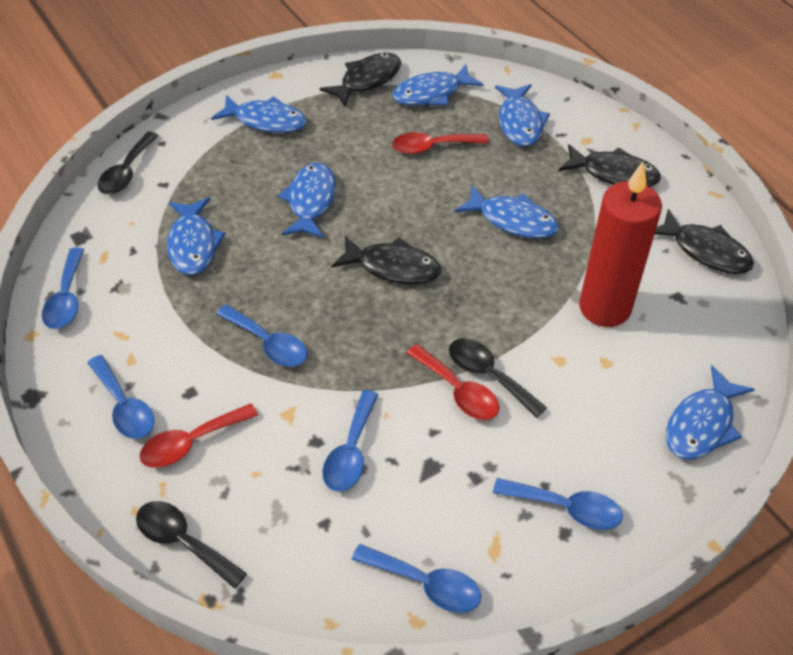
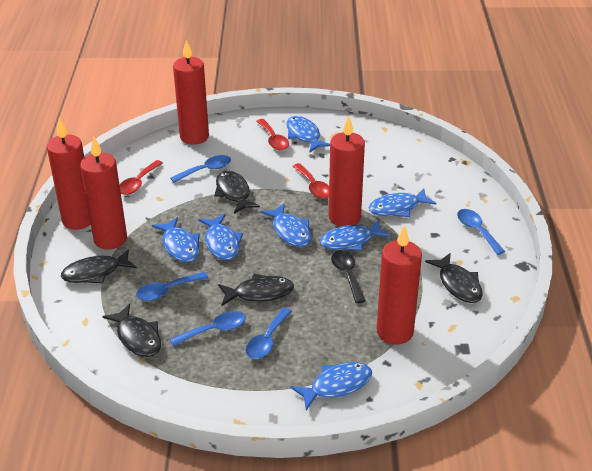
black fish: 4 -> 5
black spoon: 3 -> 1
blue spoon: 6 -> 5
red candle: 1 -> 5

